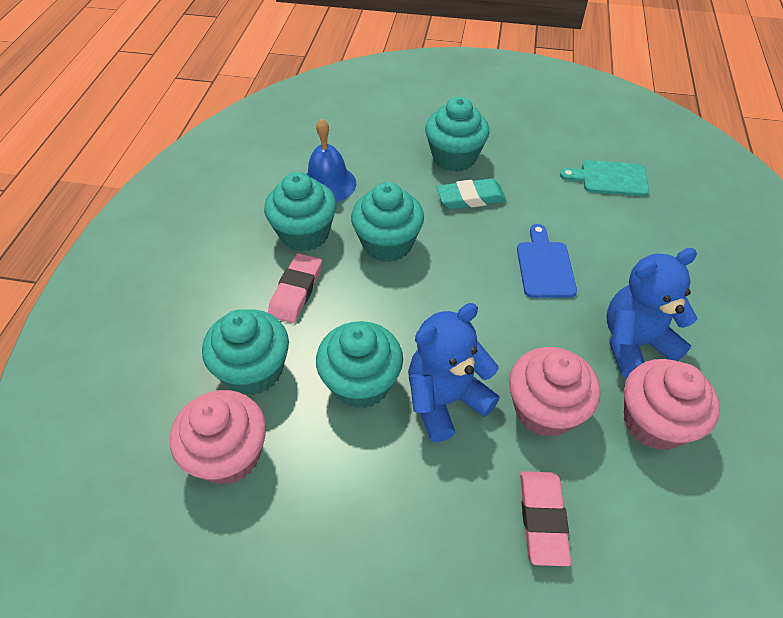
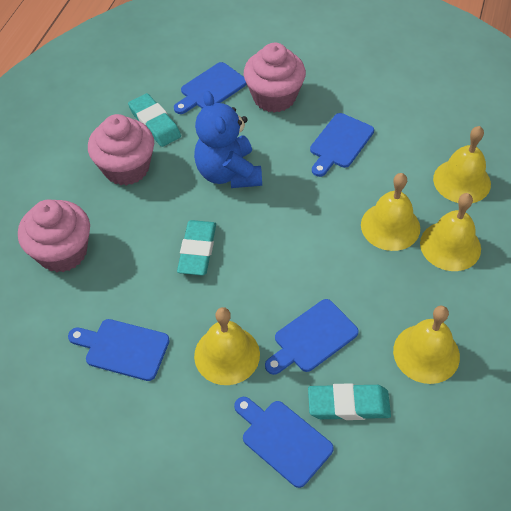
blue bell: 1 -> 0
blue cutting board: 1 -> 5
blue teddy bear: 2 -> 1
pink eraser: 2 -> 0
turquoise cupcake: 5 -> 0
turquoise cutting board: 1 -> 0
turquoise eraser: 1 -> 3
yellow bell: 0 -> 5

